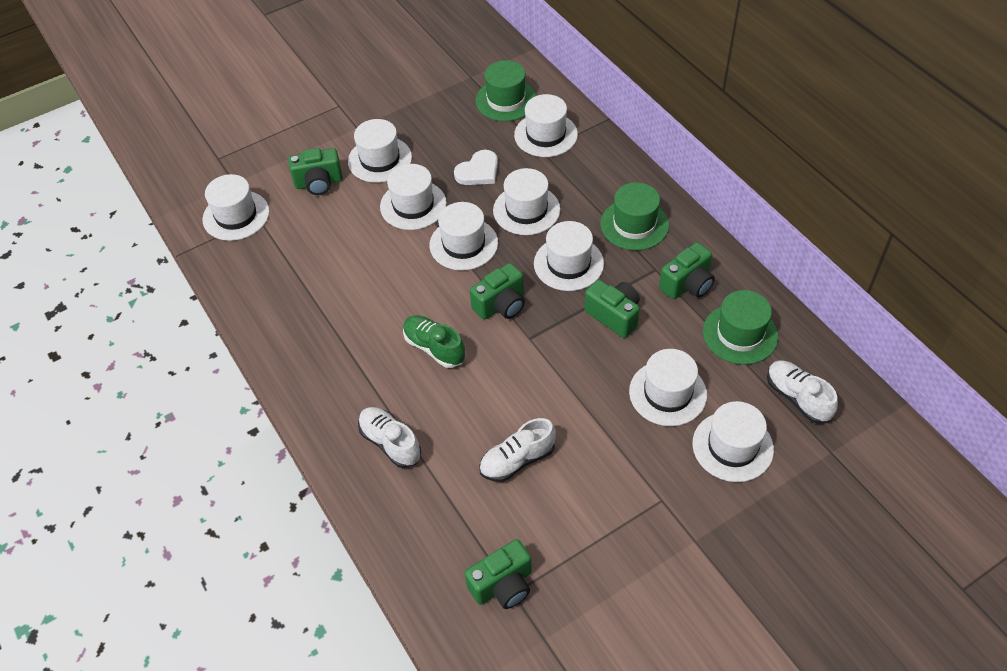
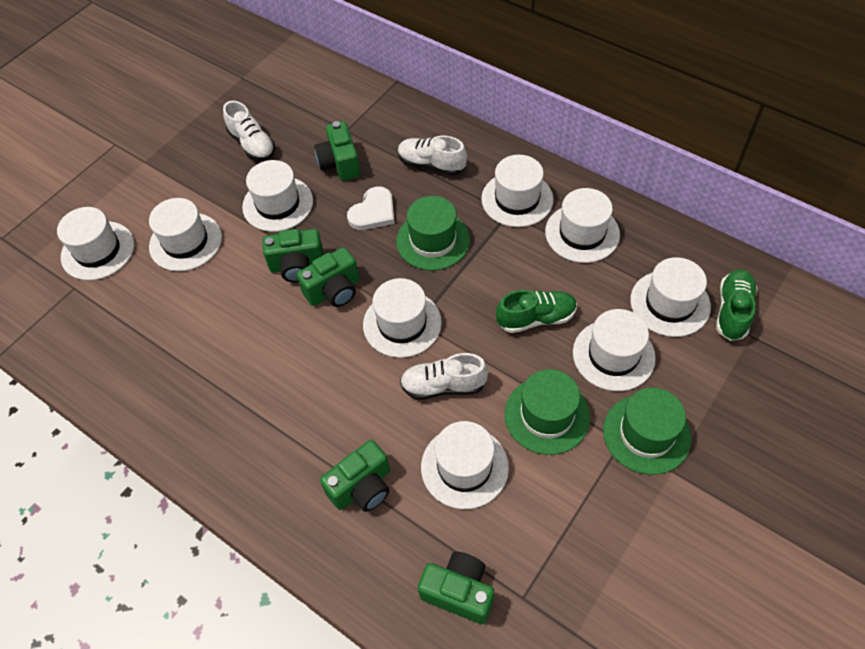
green shoe: 1 -> 2

